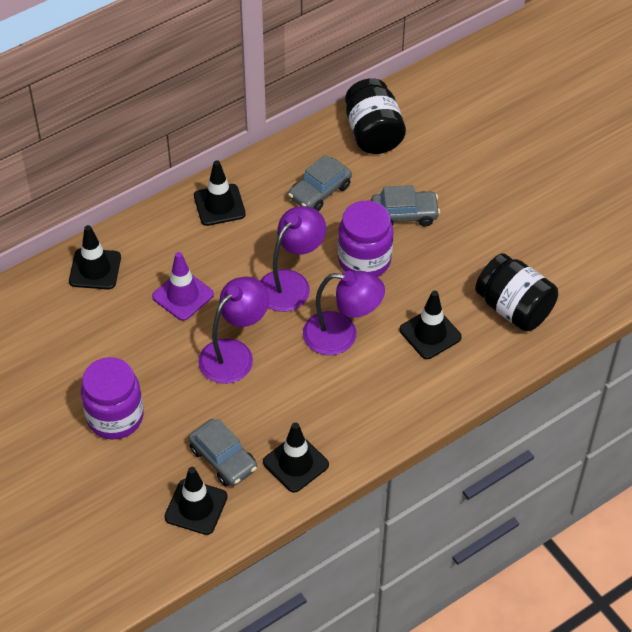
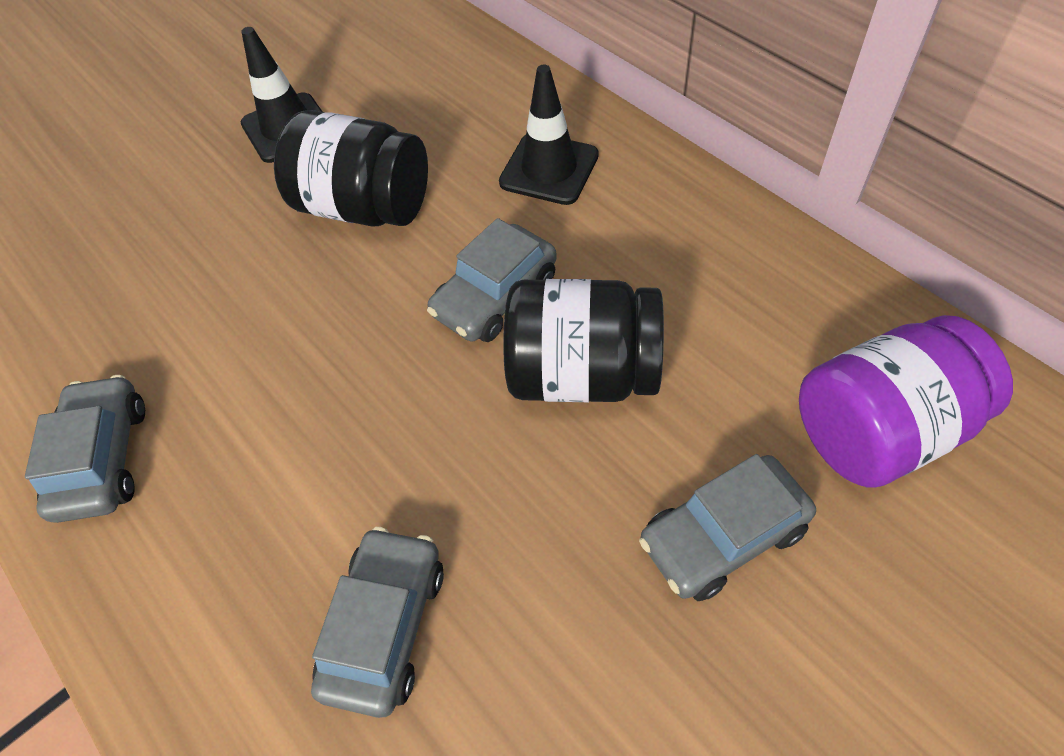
black traffic cone: 5 -> 2
grey car: 3 -> 4
purple jar: 2 -> 1
purple lamp: 3 -> 0
purple traffic cone: 1 -> 0

